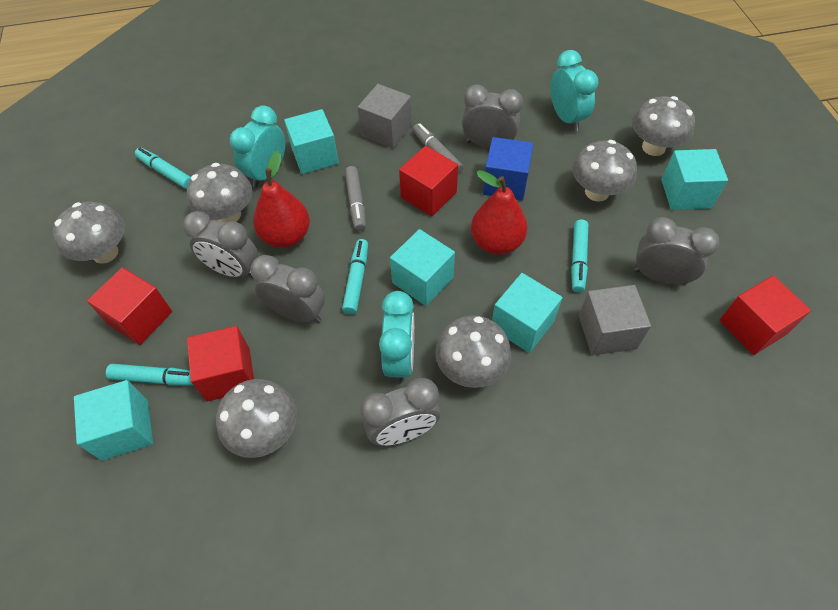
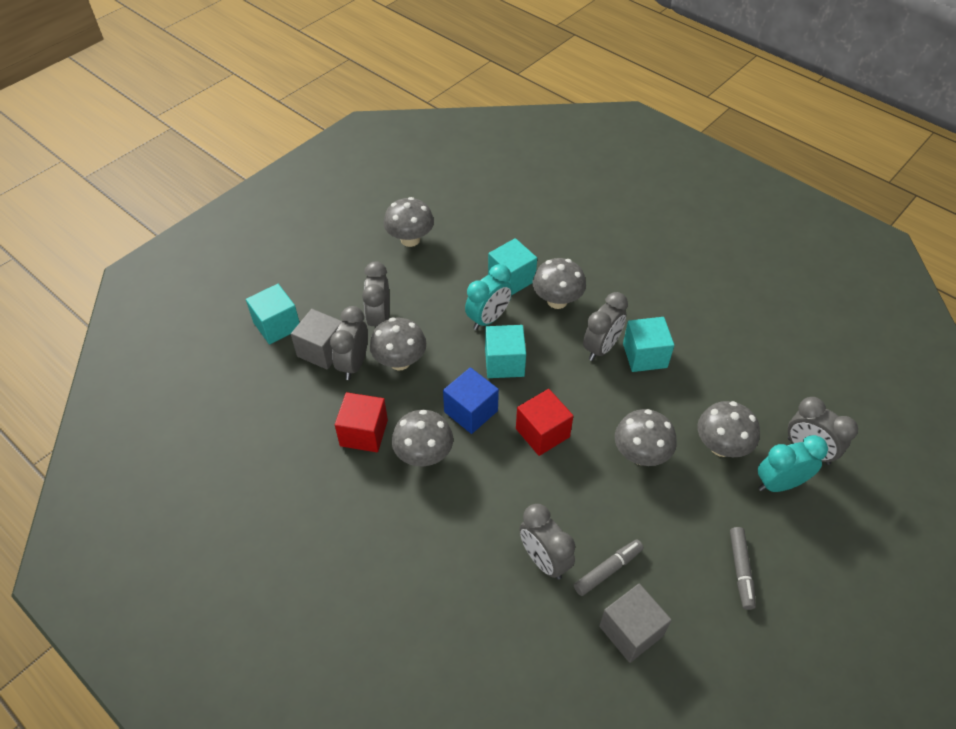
red cube: 4 -> 2
red pear: 2 -> 0
turquoise clock: 3 -> 2
turquoise cube: 5 -> 4
turquoise marker: 4 -> 0

